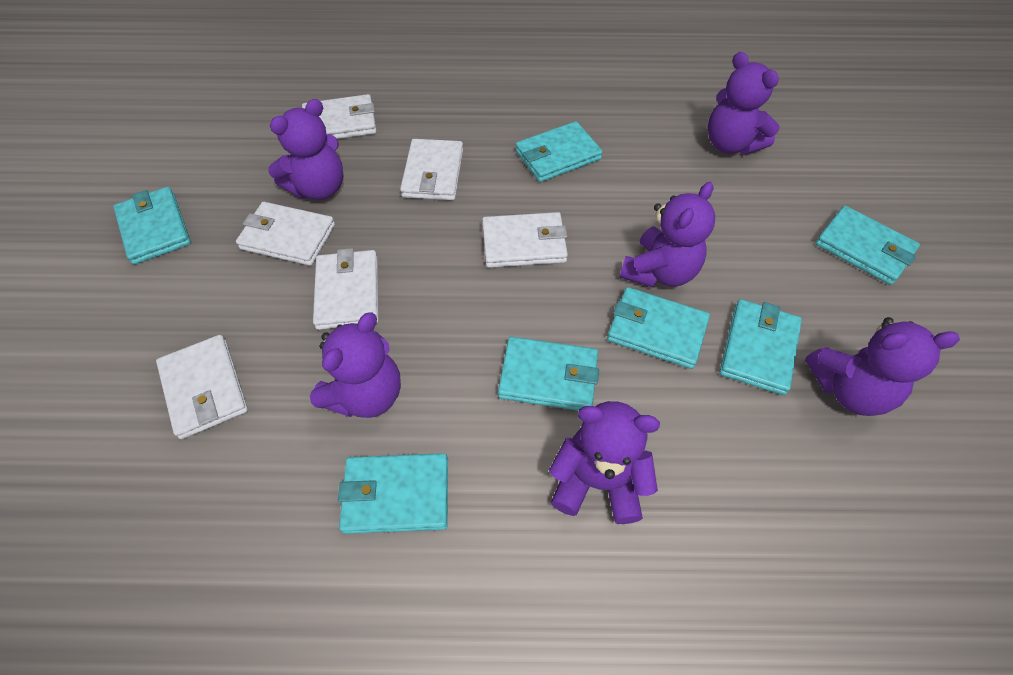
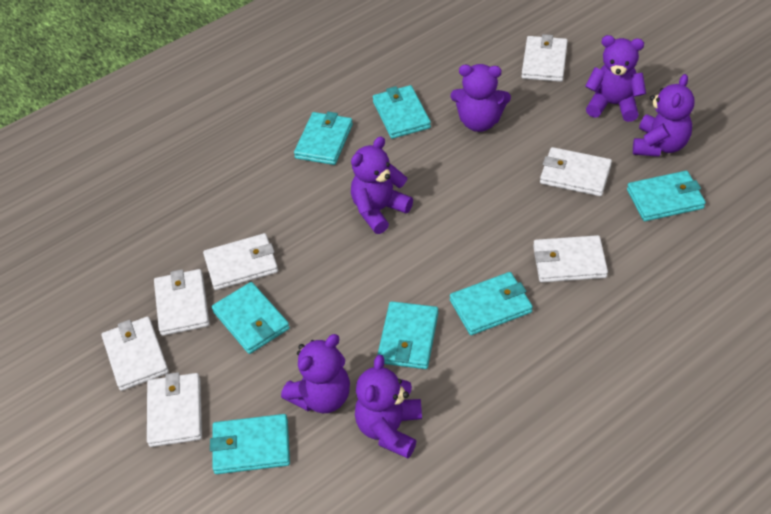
white wallet: 6 -> 7

